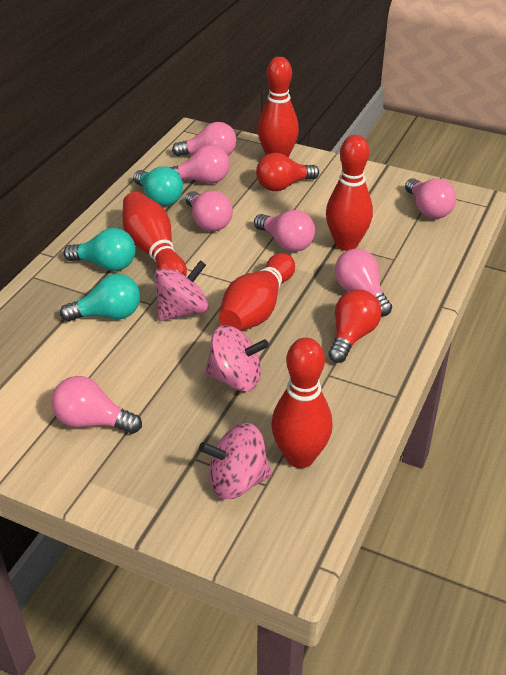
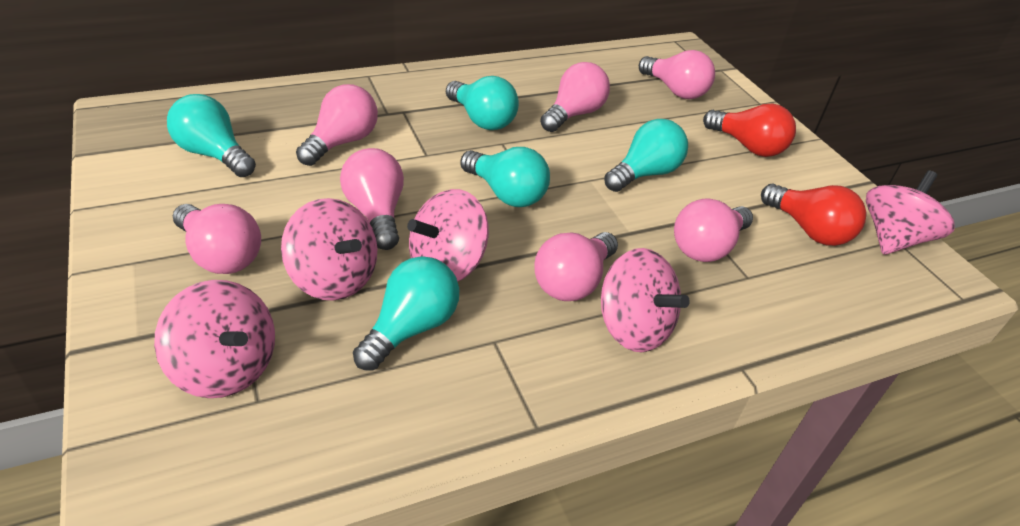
pink spinning top: 3 -> 5
red bowling pin: 5 -> 0
turquoise light bulb: 3 -> 5

